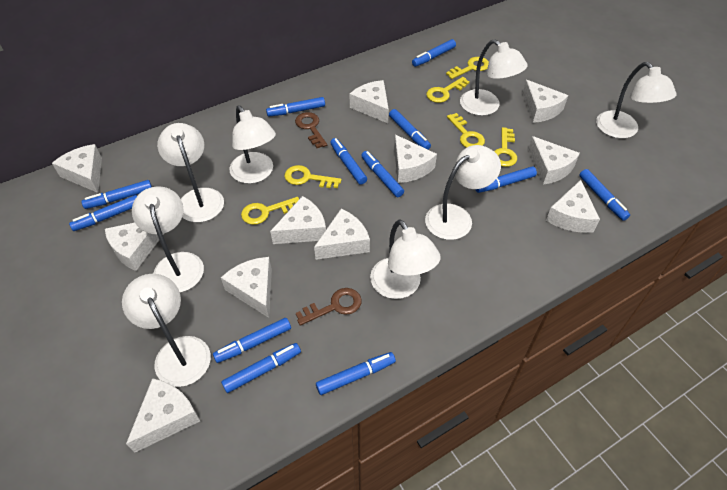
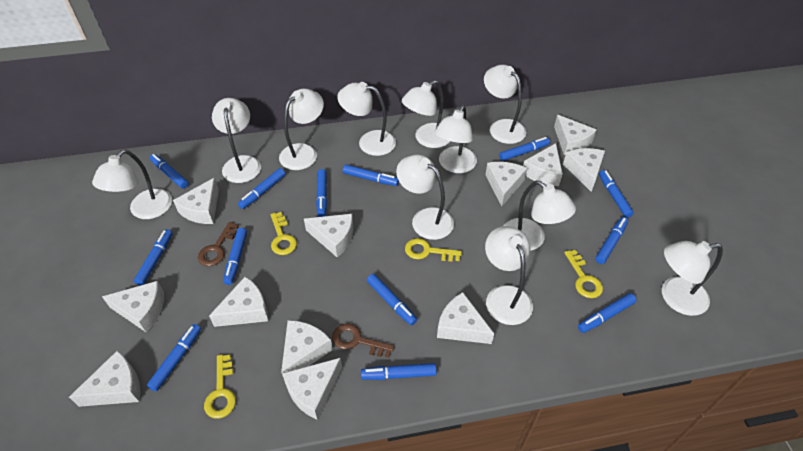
blue marker: 12 -> 13
white cheese: 11 -> 12
white lamp: 8 -> 11
yellow key: 6 -> 4

